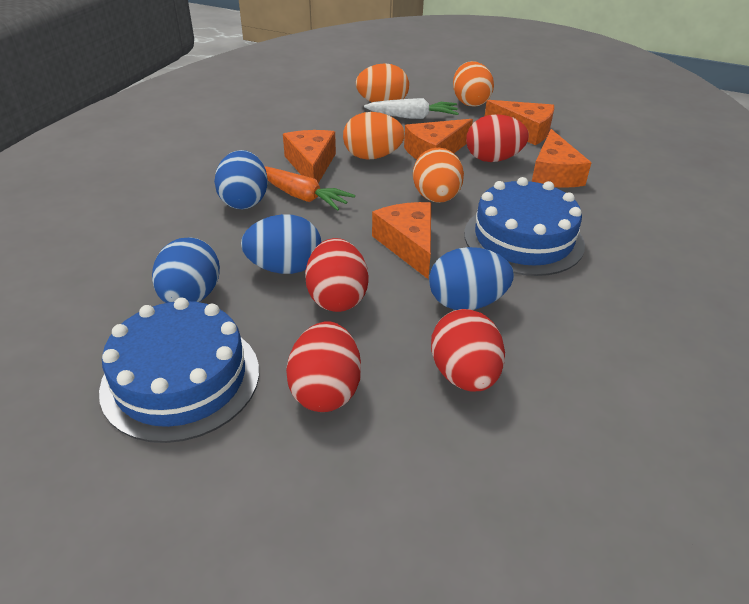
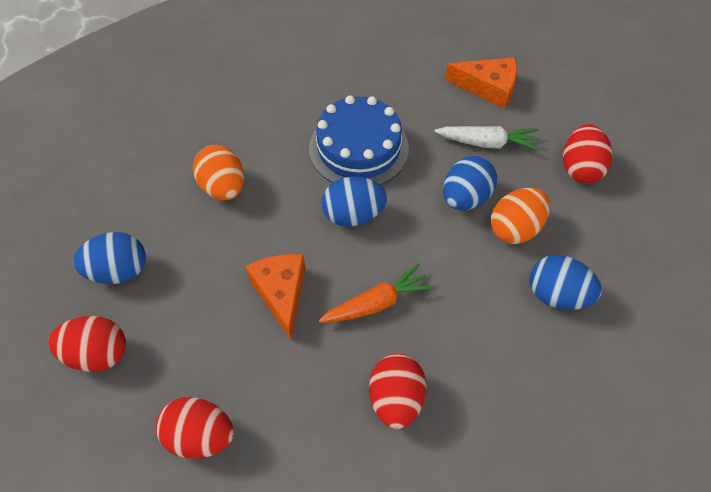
blue cake: 2 -> 1
orange cheese: 5 -> 2
orange egg: 4 -> 2

